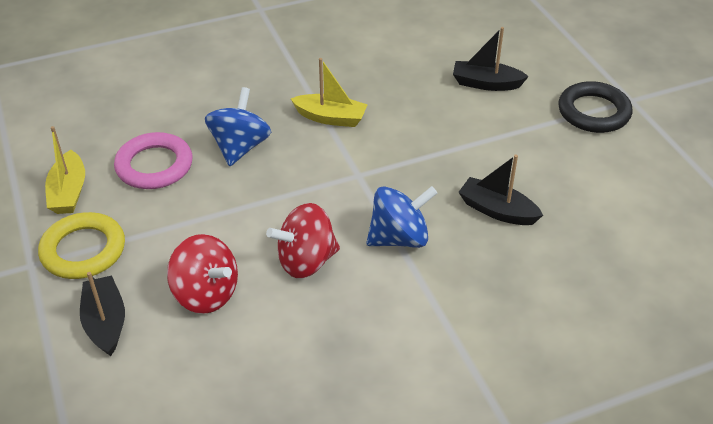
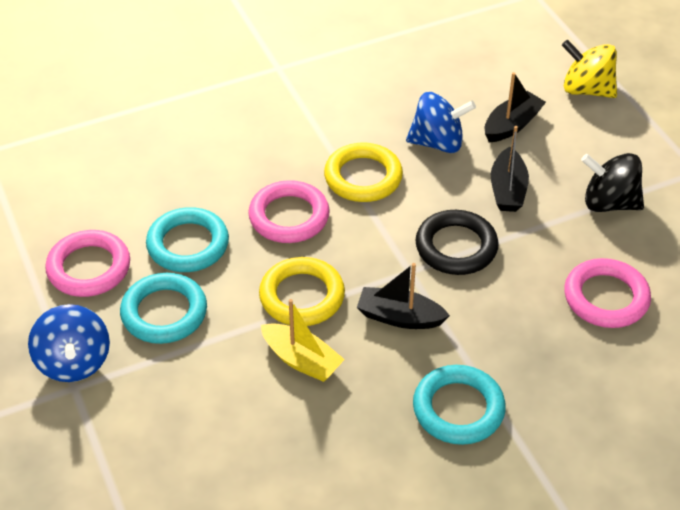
black spinning top: 0 -> 1
pink ring: 1 -> 3
red spinning top: 2 -> 0
turquoise ring: 0 -> 3
yellow boat: 2 -> 1
yellow ring: 1 -> 2
yellow spinning top: 0 -> 1

